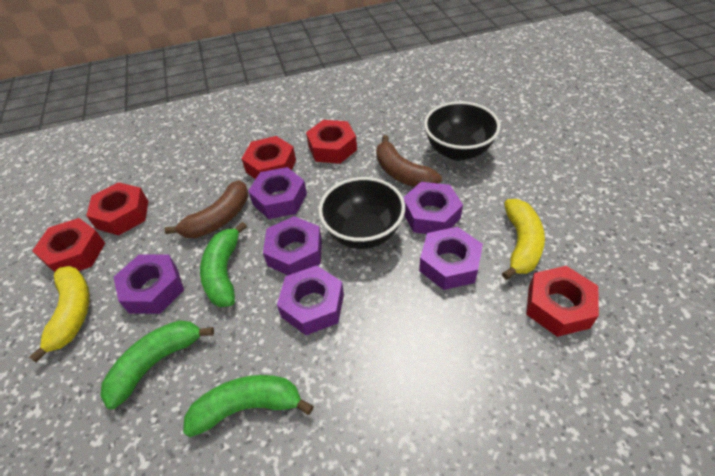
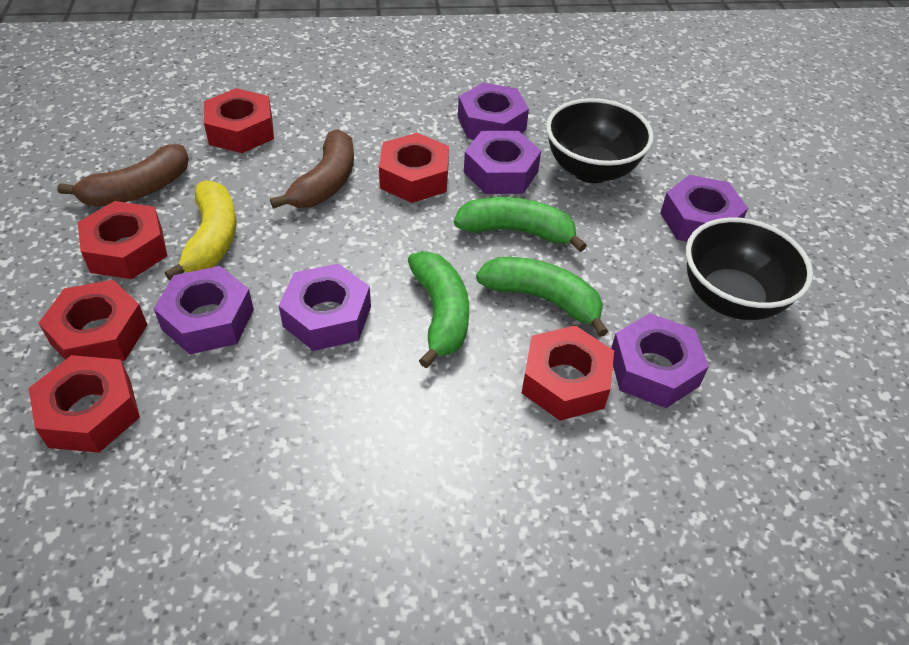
red nut: 5 -> 6
yellow banana: 2 -> 1

